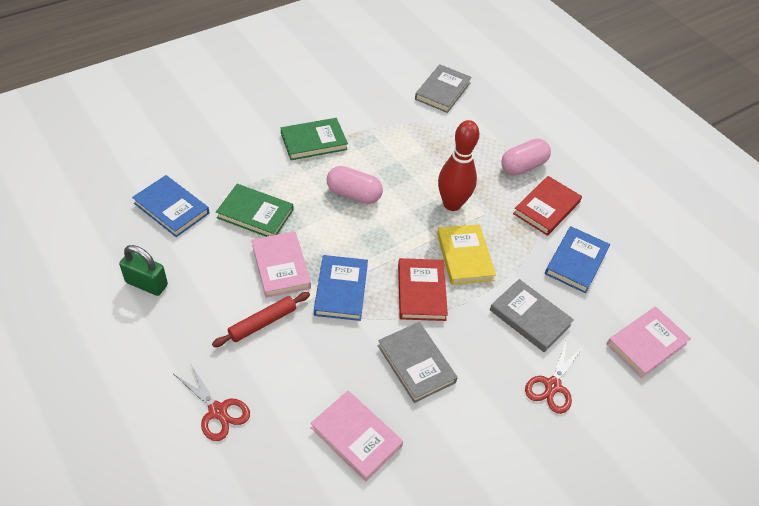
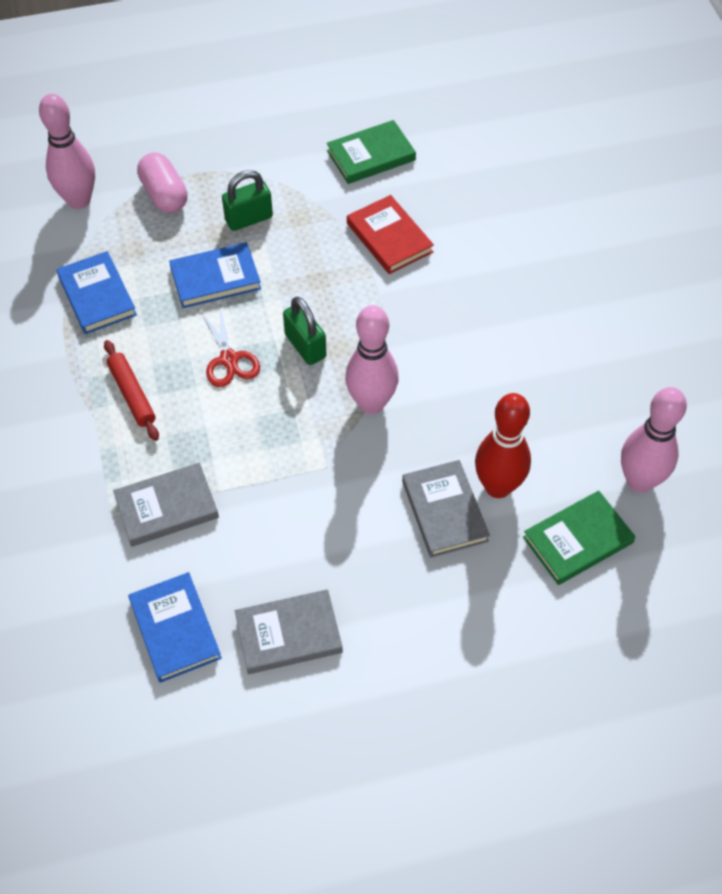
green padlock: 1 -> 2
pink book: 3 -> 0
pink bowling pin: 0 -> 3
pink capsule: 2 -> 1
red book: 2 -> 1
red scissors: 2 -> 1
yellow book: 1 -> 0

